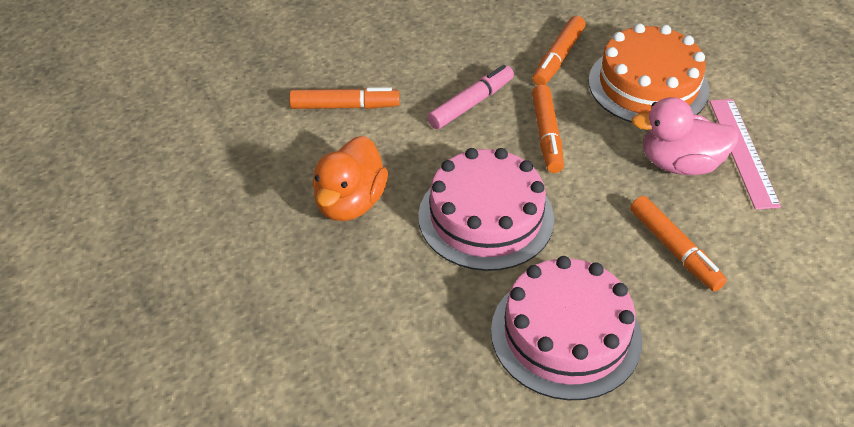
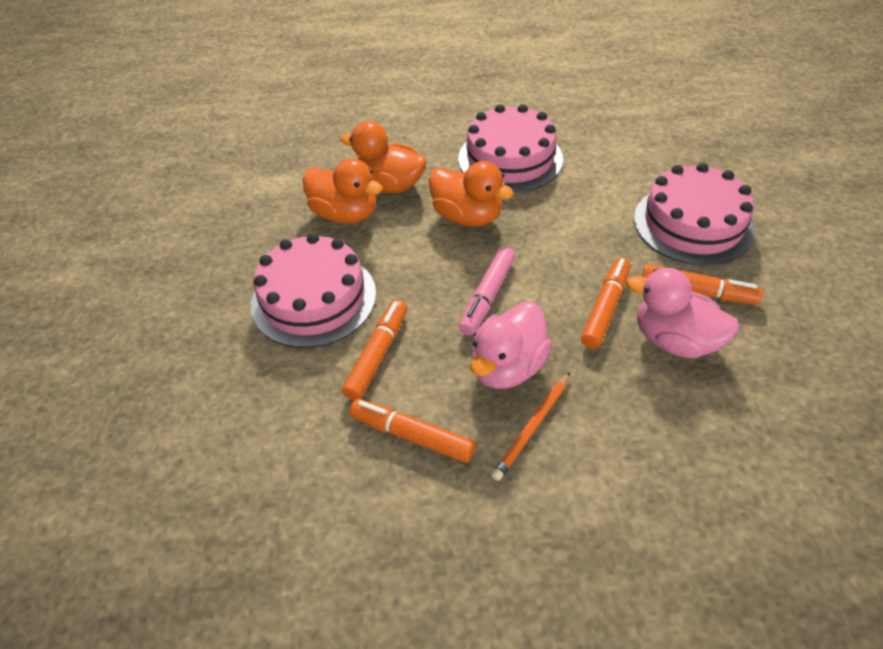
orange cake: 1 -> 0
orange duck: 1 -> 3
orange pencil: 0 -> 1
pink cake: 2 -> 3
pink duck: 1 -> 2
pink ruler: 1 -> 0

